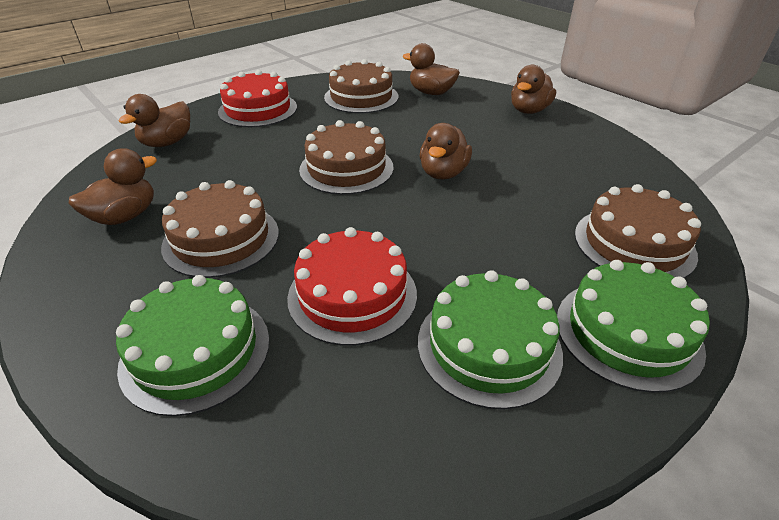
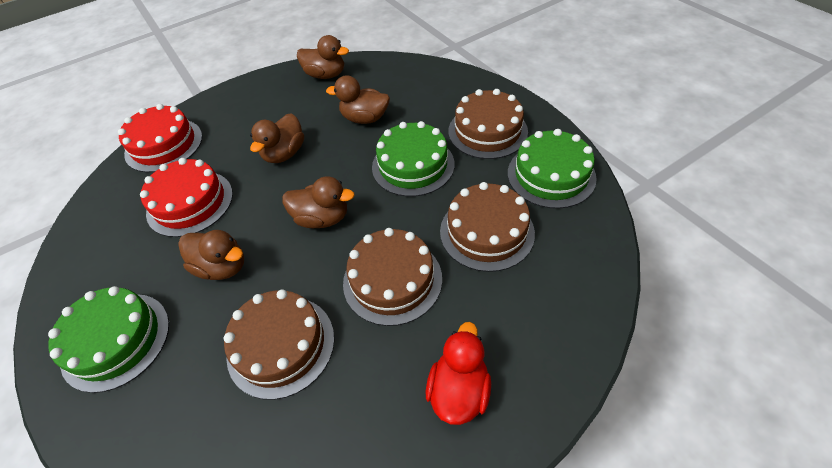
red duck: 0 -> 1

